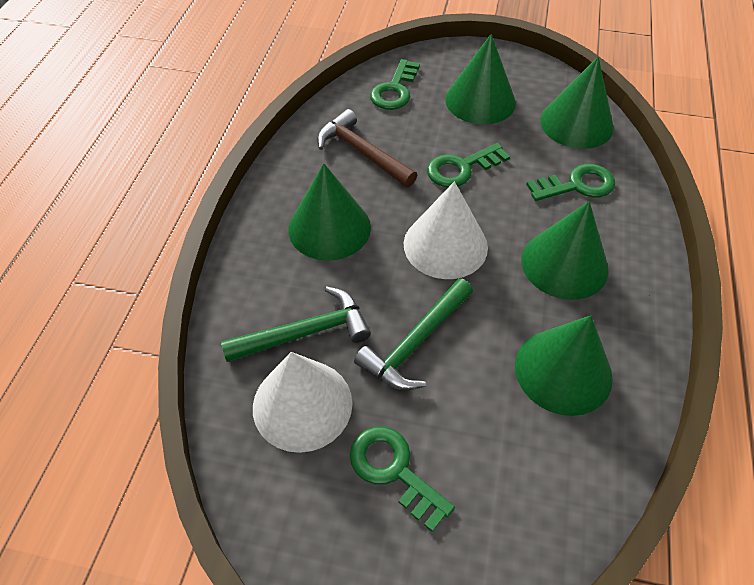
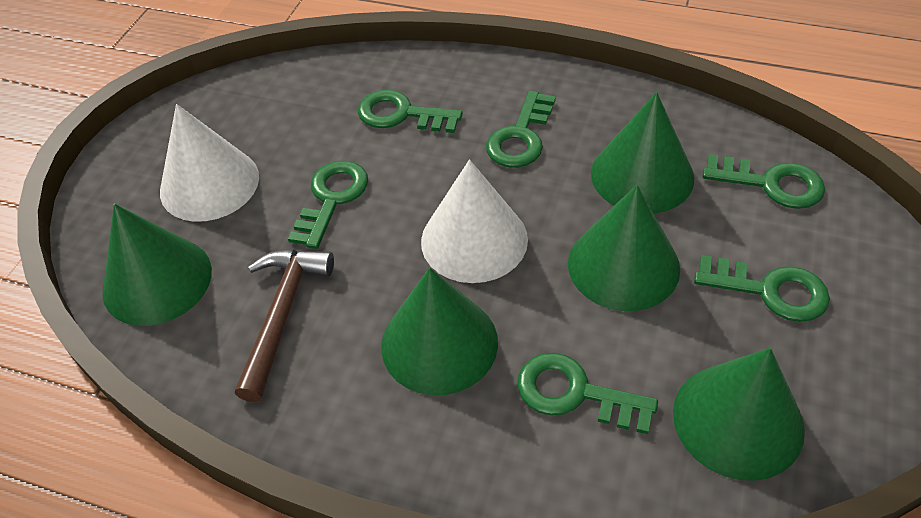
green hammer: 2 -> 0
green key: 4 -> 6

